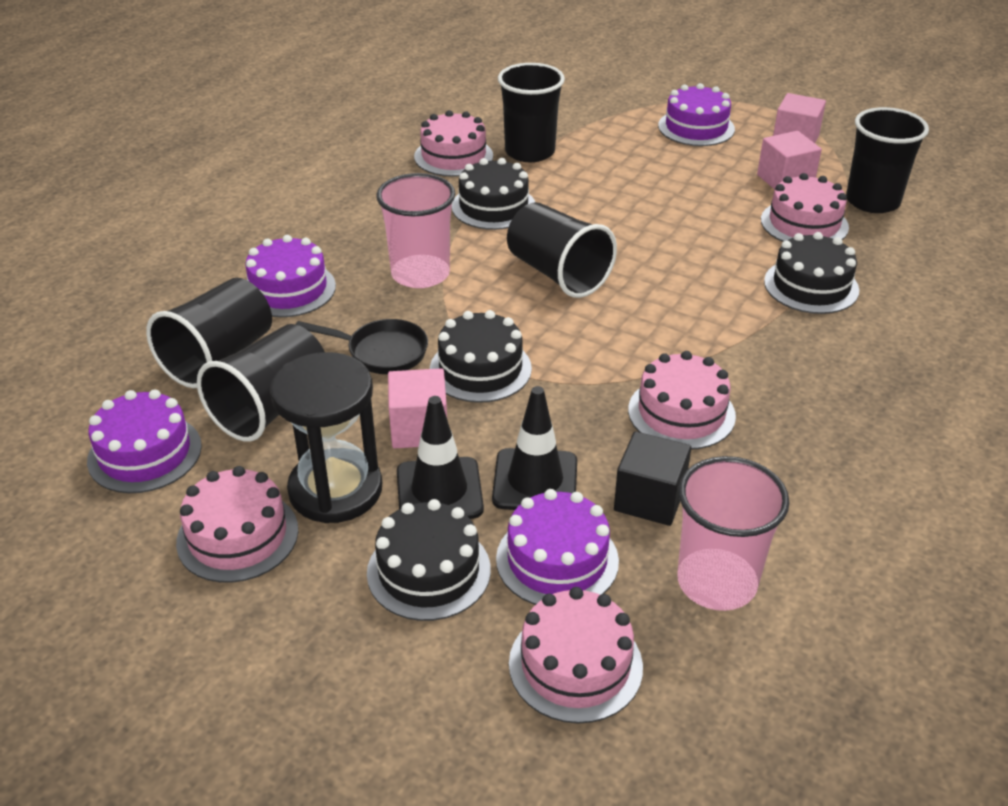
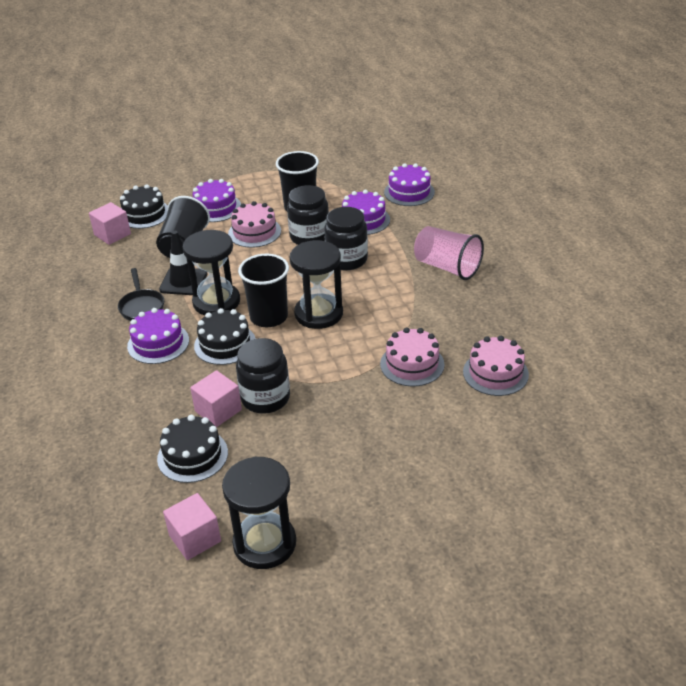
black cake: 4 -> 3
black cube: 1 -> 0
black cup: 5 -> 3
black hourglass: 1 -> 3
black jar: 0 -> 3
black traffic cone: 2 -> 1
pink cake: 5 -> 3
pink cup: 2 -> 1

